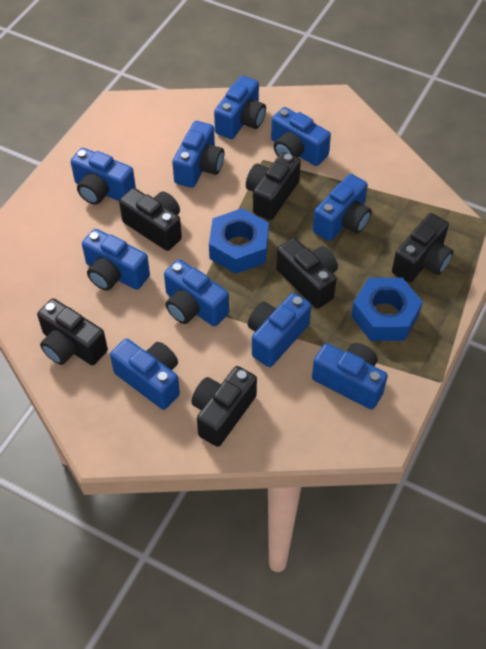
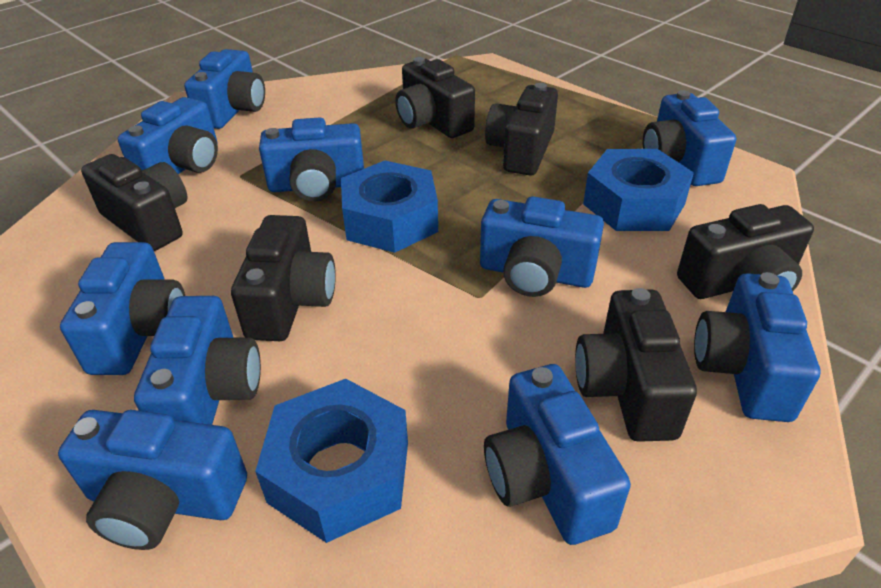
blue nut: 2 -> 3

